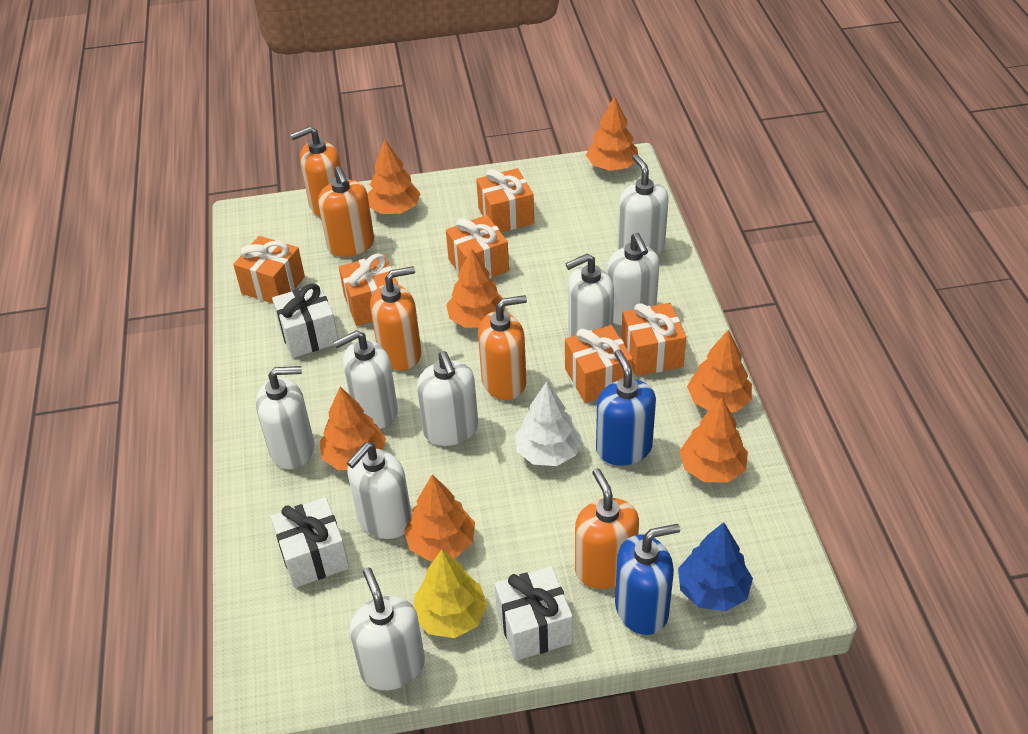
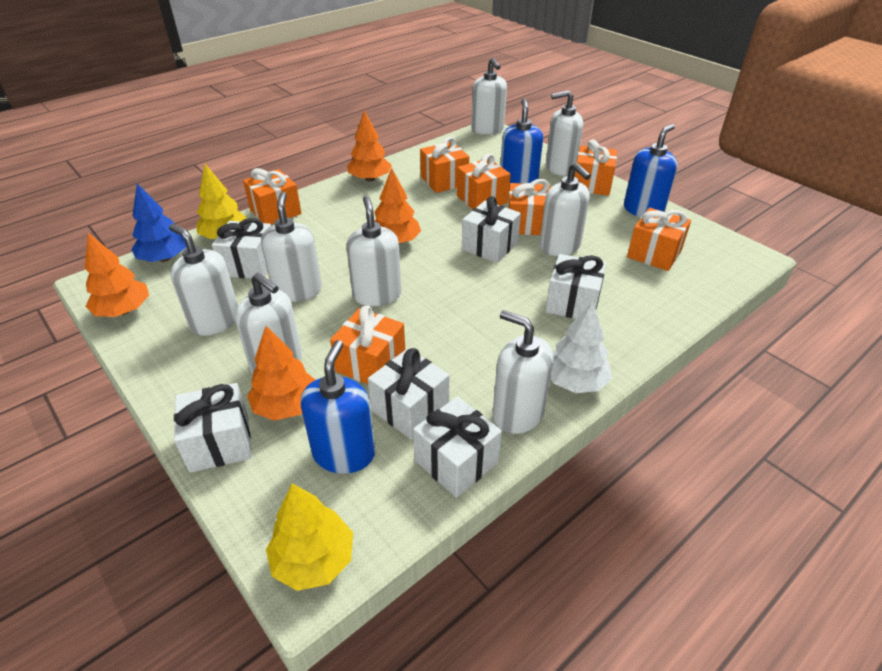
blue soap dispenser: 2 -> 3
orange gift: 6 -> 7
orange soap dispenser: 5 -> 0
orange tree: 7 -> 4
white gift: 3 -> 6
yellow tree: 1 -> 2

